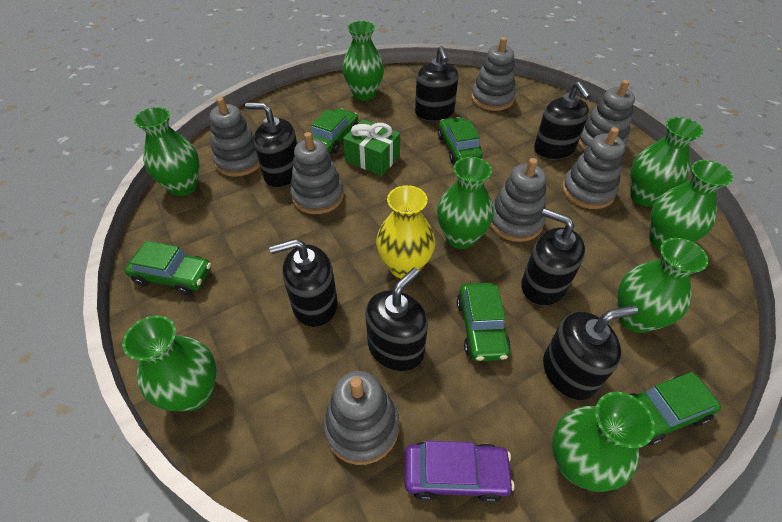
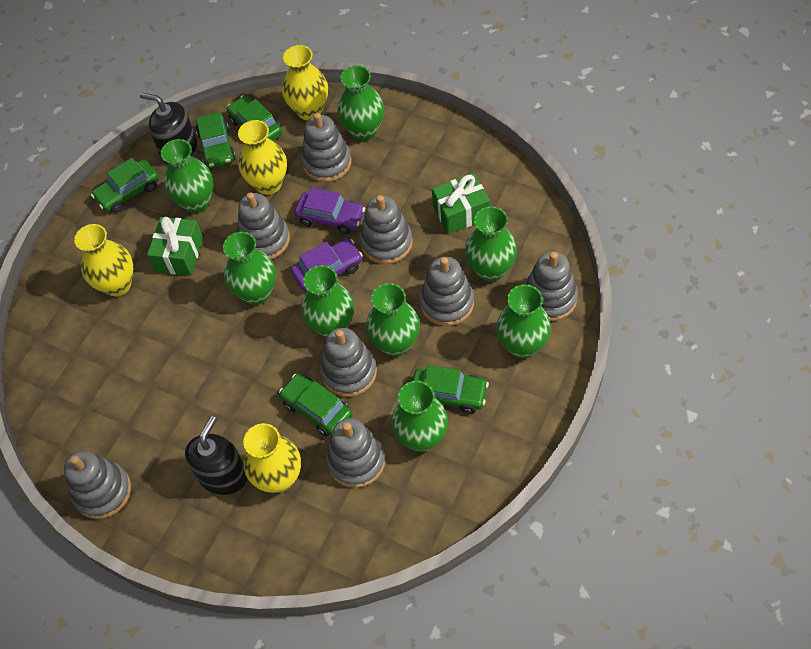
black soap dispenser: 7 -> 2
green gift: 1 -> 2
grey stacking toy: 7 -> 8
purple car: 1 -> 2
yellow vase: 1 -> 4

